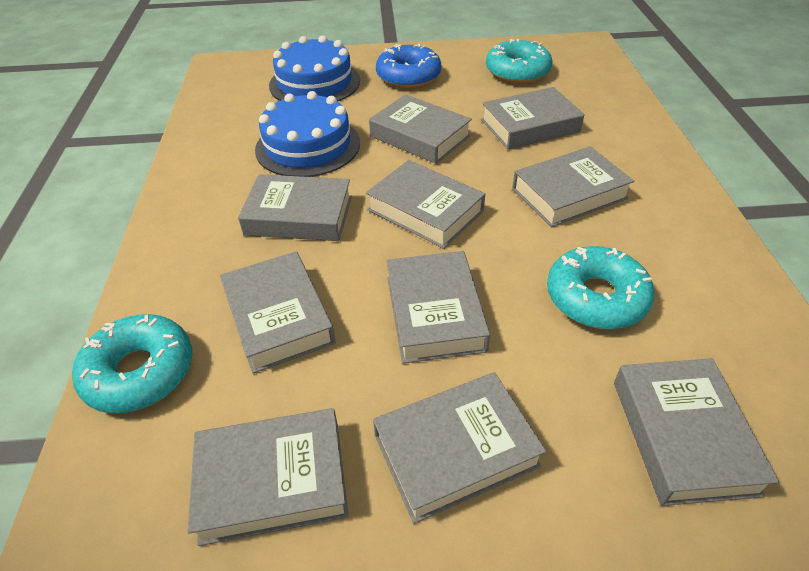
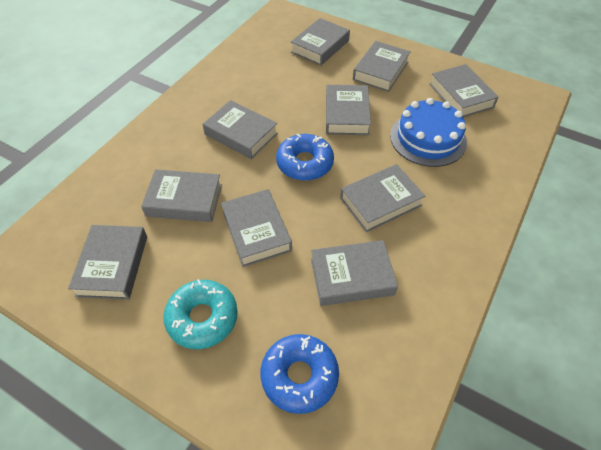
blue cake: 2 -> 1
blue donut: 1 -> 2
turquoise donut: 3 -> 1

